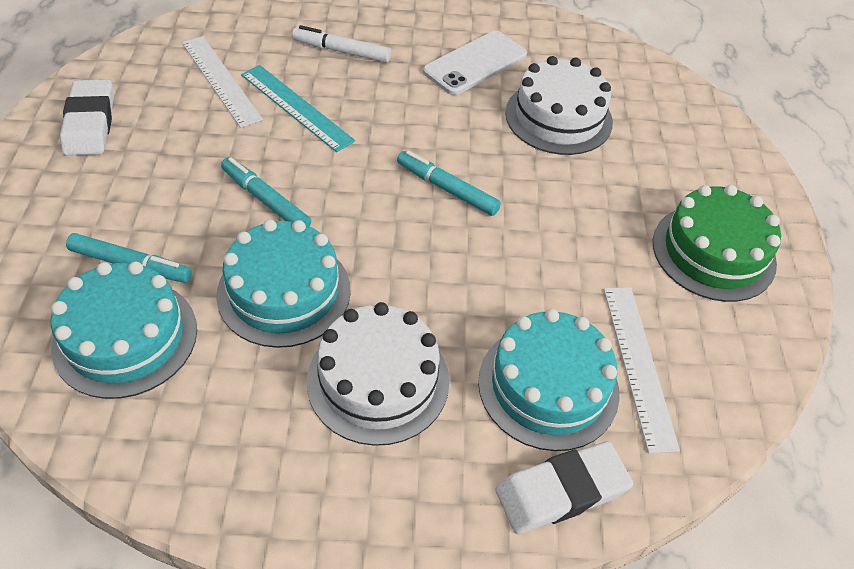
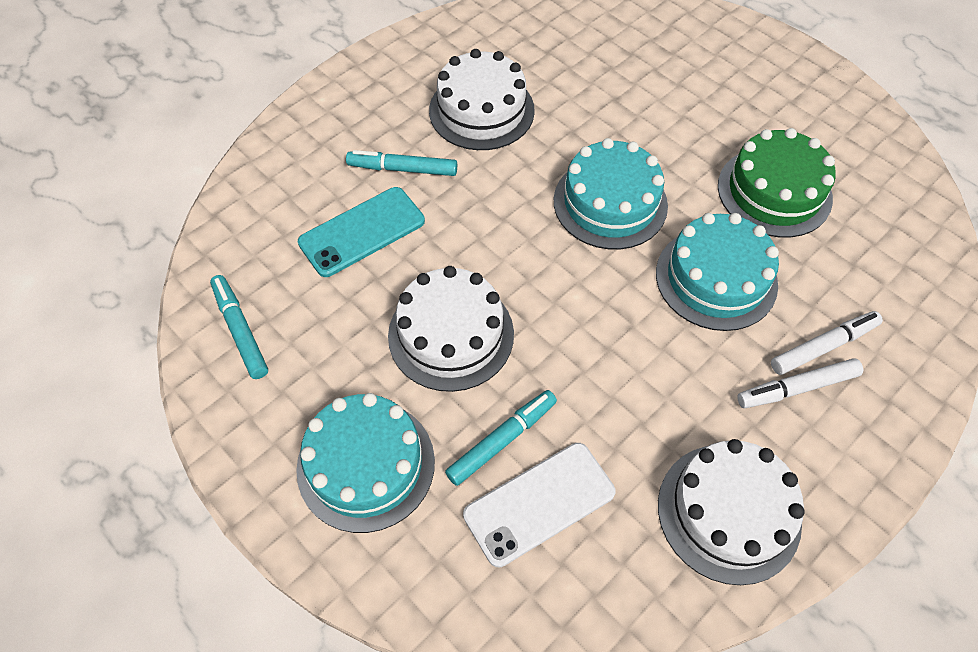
turquoise phone: 0 -> 1
turquoise ruler: 1 -> 0
white cake: 2 -> 3
white eraser: 2 -> 0
white marker: 1 -> 2
white ruler: 2 -> 0

